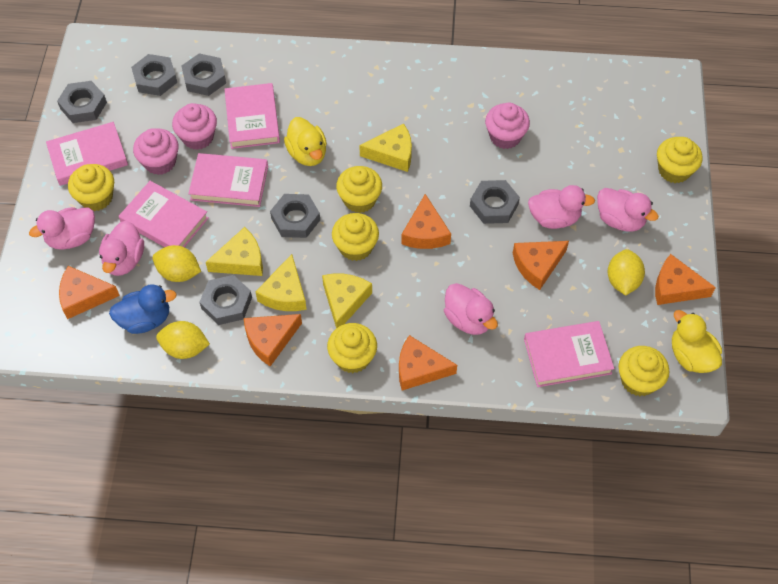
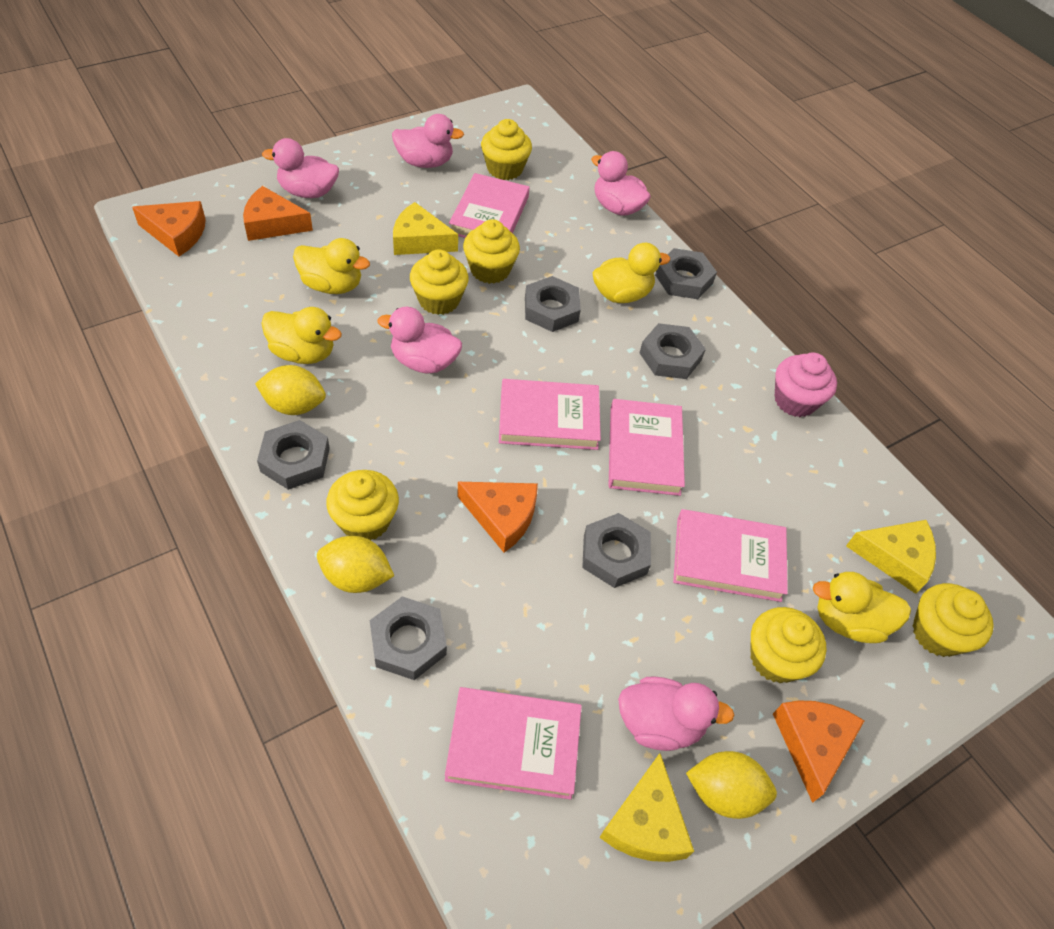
blue duck: 1 -> 0
orange cheese: 6 -> 4
pink cupcake: 3 -> 1
yellow cheese: 4 -> 3
yellow duck: 2 -> 4

